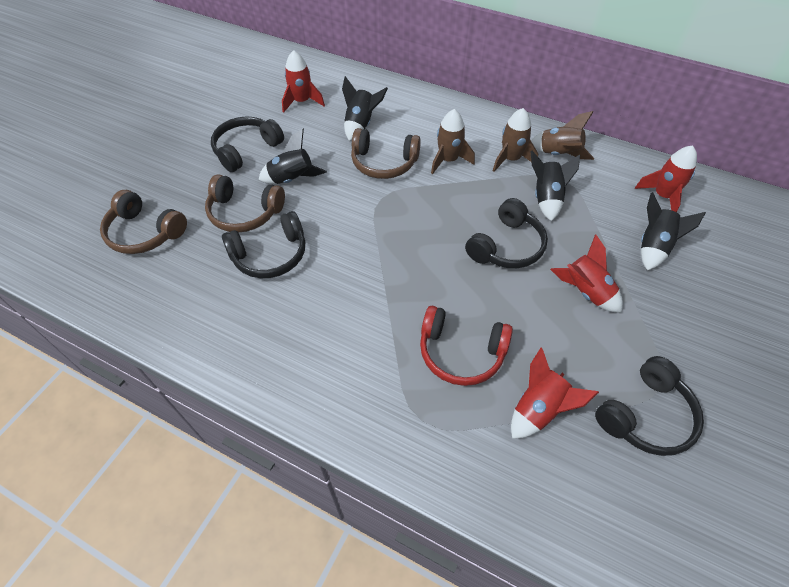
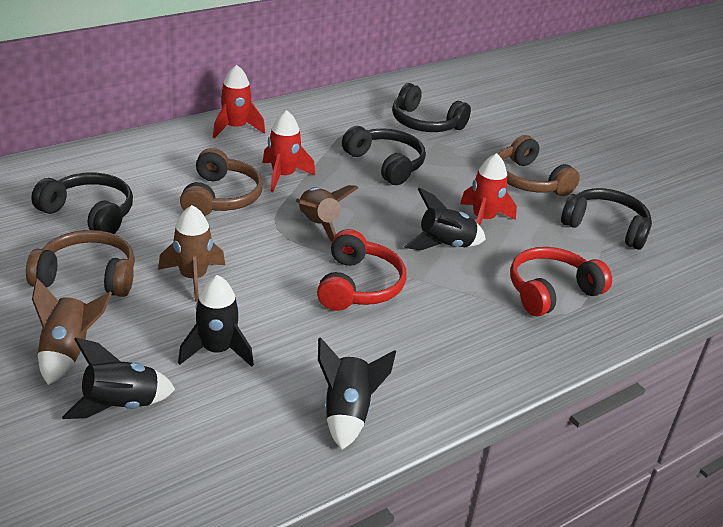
red headphones: 1 -> 2
red rocket: 4 -> 3

